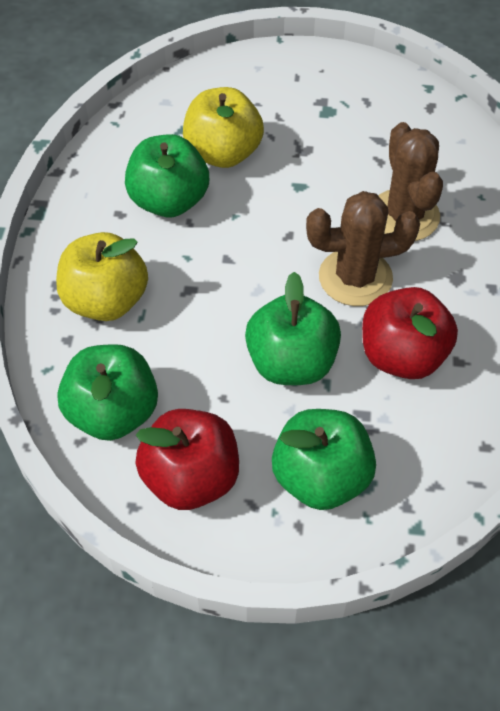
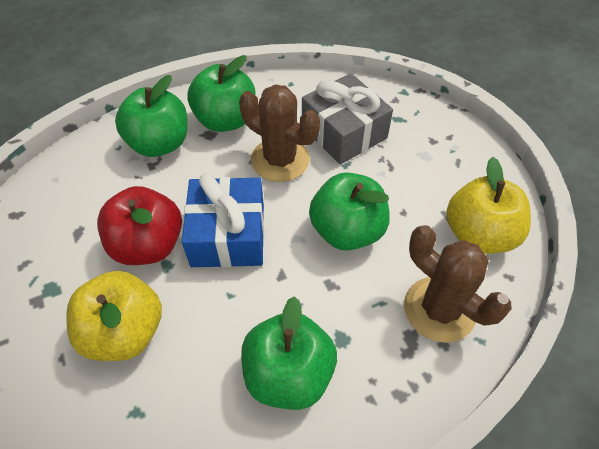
blue gift: 0 -> 1
grey gift: 0 -> 1
red apple: 2 -> 1

